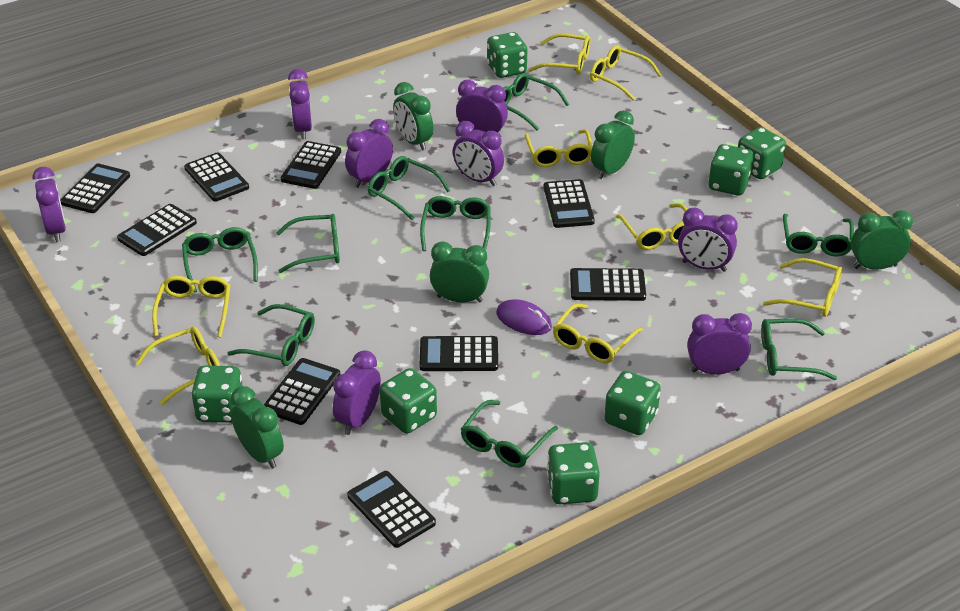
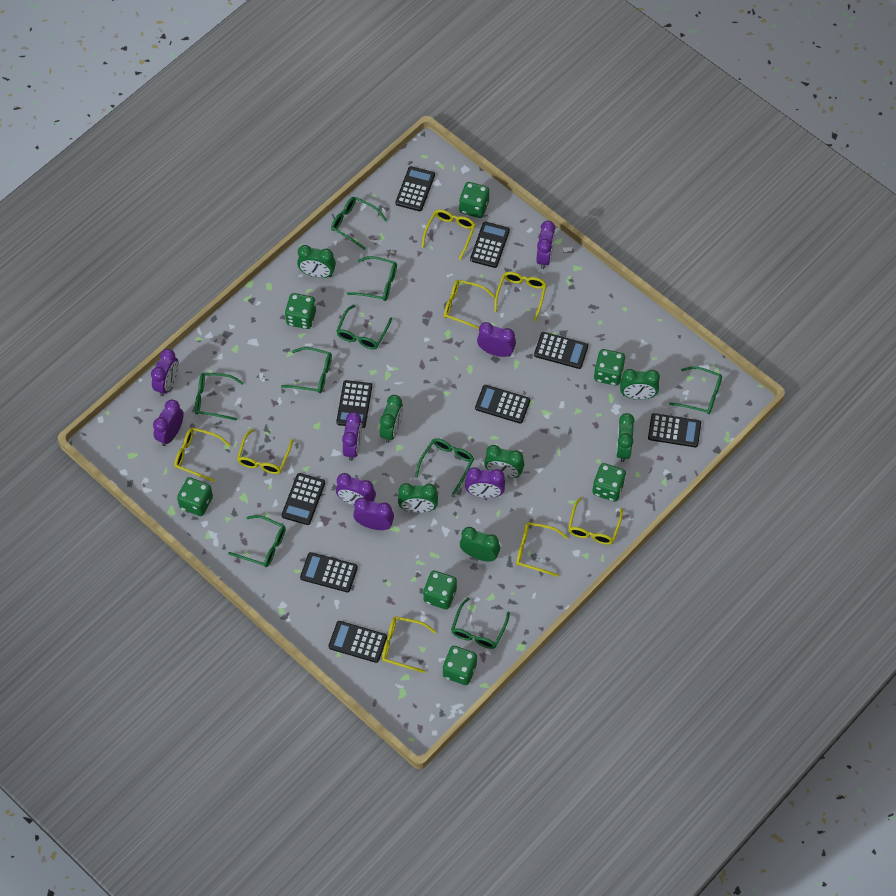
green clock: 5 -> 7
purple mouse: 1 -> 0

